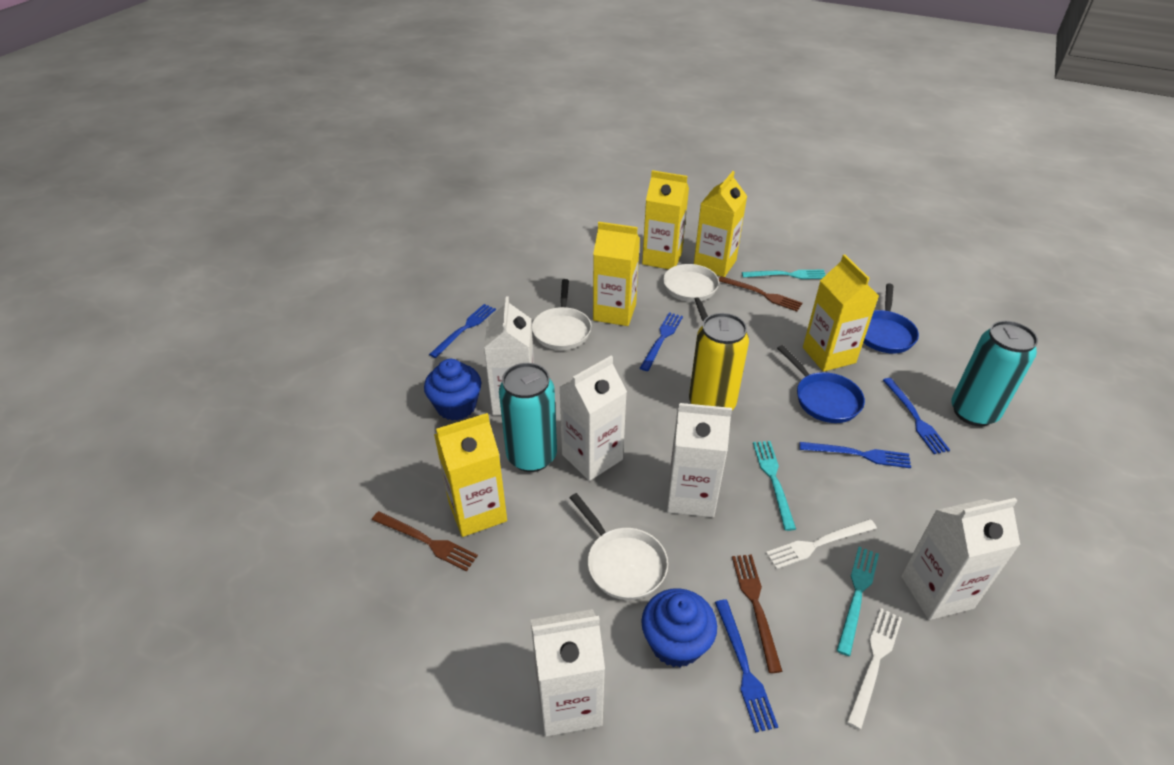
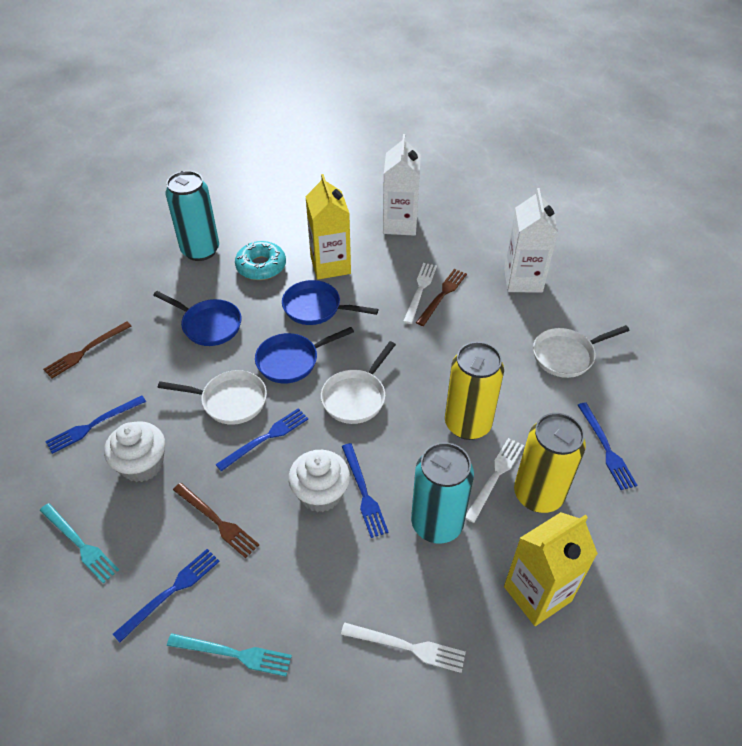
blue cupcake: 2 -> 0
blue pan: 2 -> 3
turquoise donut: 0 -> 1
turquoise fork: 3 -> 2
white carton: 5 -> 2
white cupcake: 0 -> 2
white fork: 2 -> 3
yellow can: 1 -> 2
yellow carton: 5 -> 2

